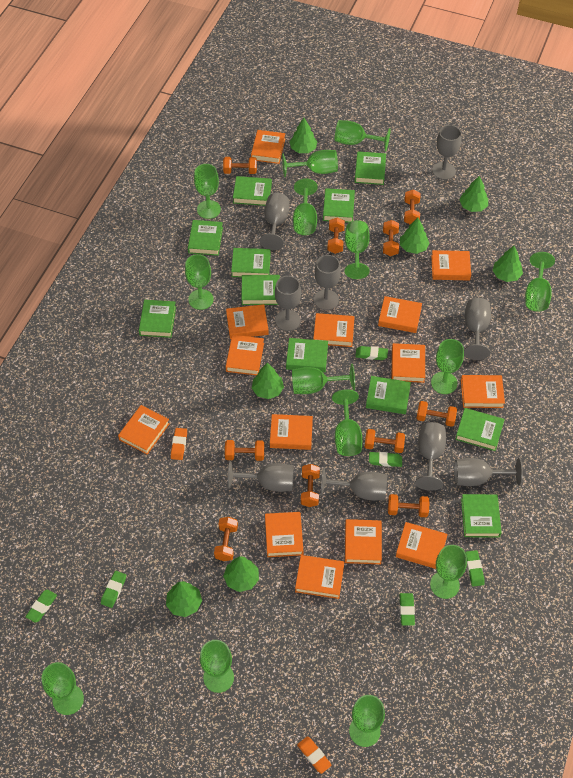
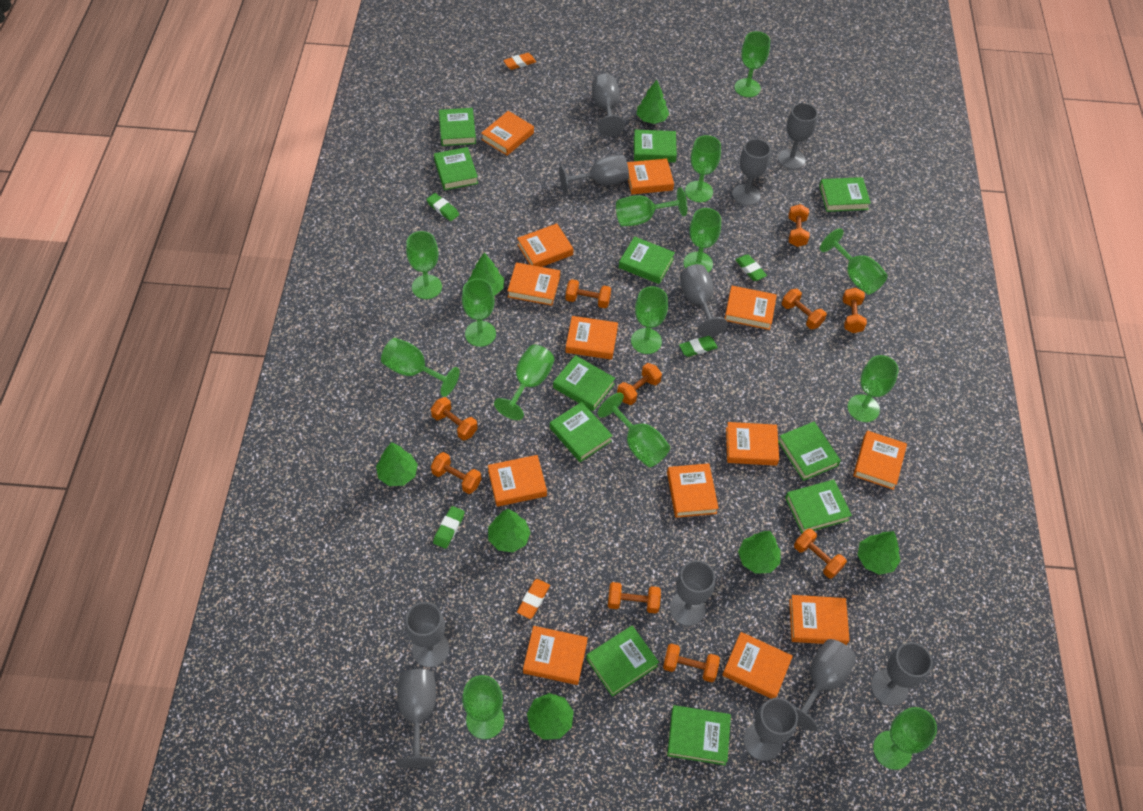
green eraser: 6 -> 4
grey goblet: 9 -> 11
orange book: 14 -> 13

